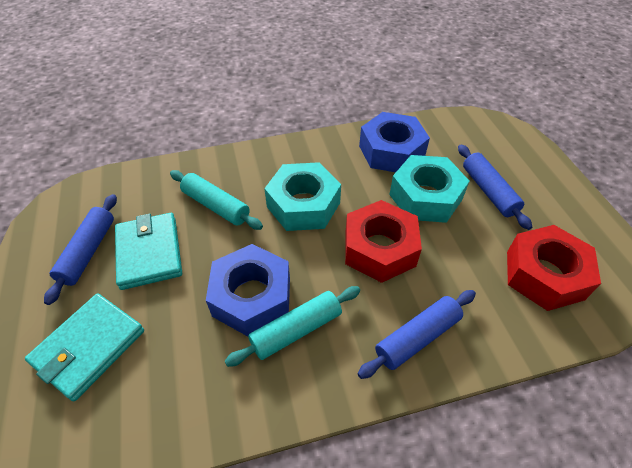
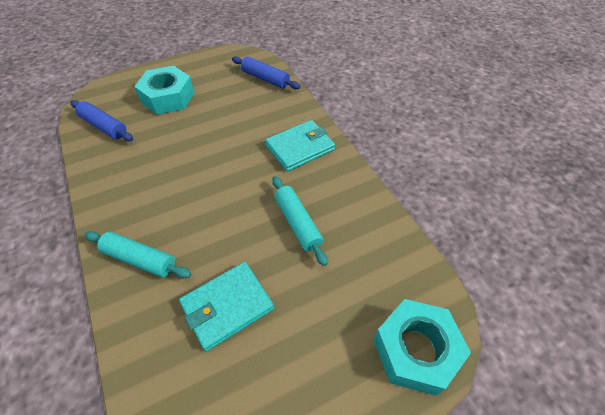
blue nut: 2 -> 0
blue rolling pin: 3 -> 2
red nut: 2 -> 0

